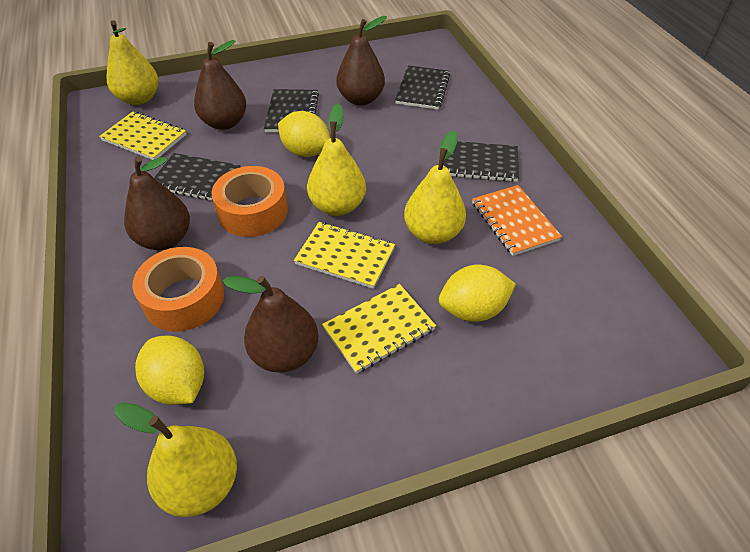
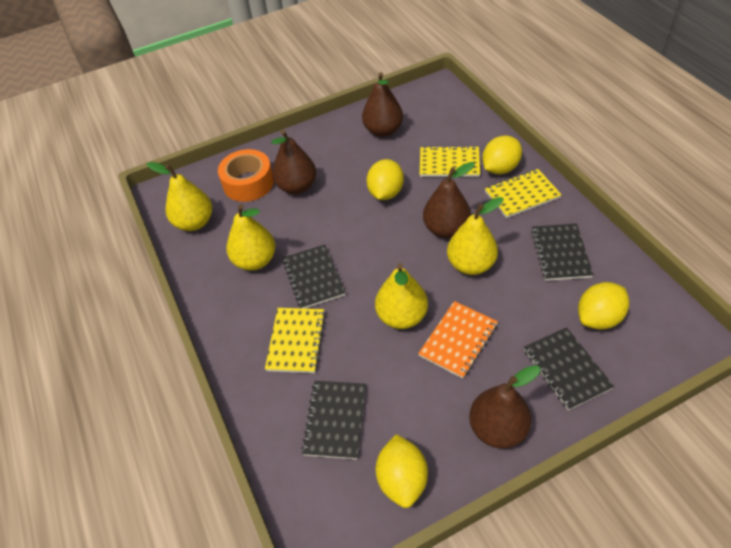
orange tape: 2 -> 1
yellow lemon: 3 -> 4

